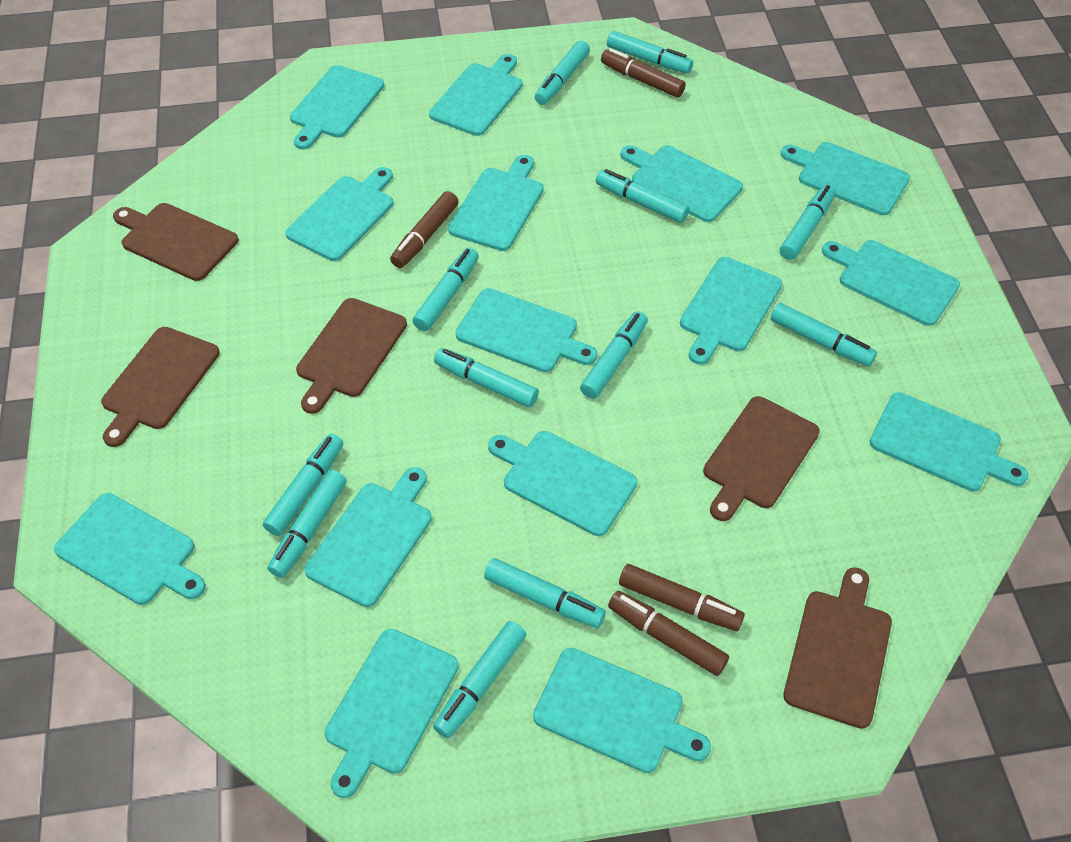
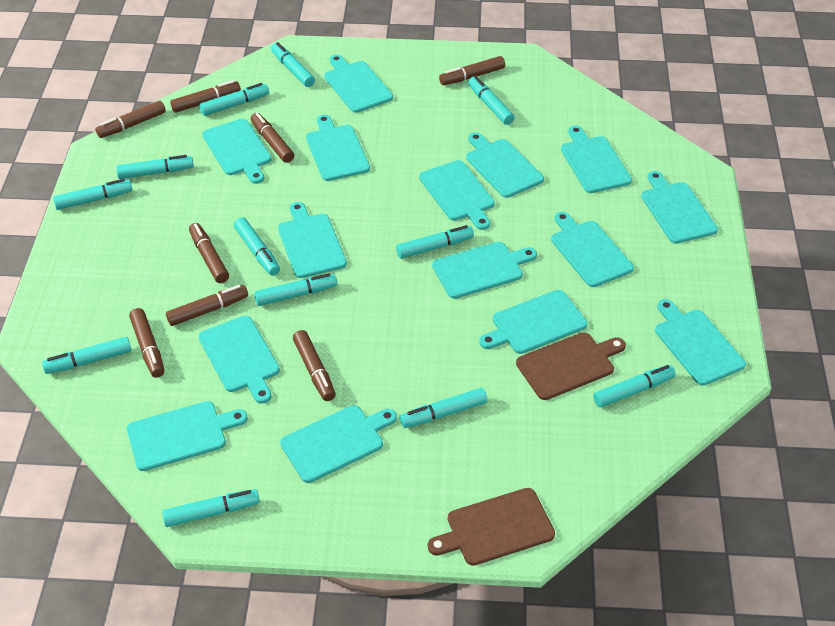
brown cutting board: 5 -> 2
brown marker: 4 -> 8

